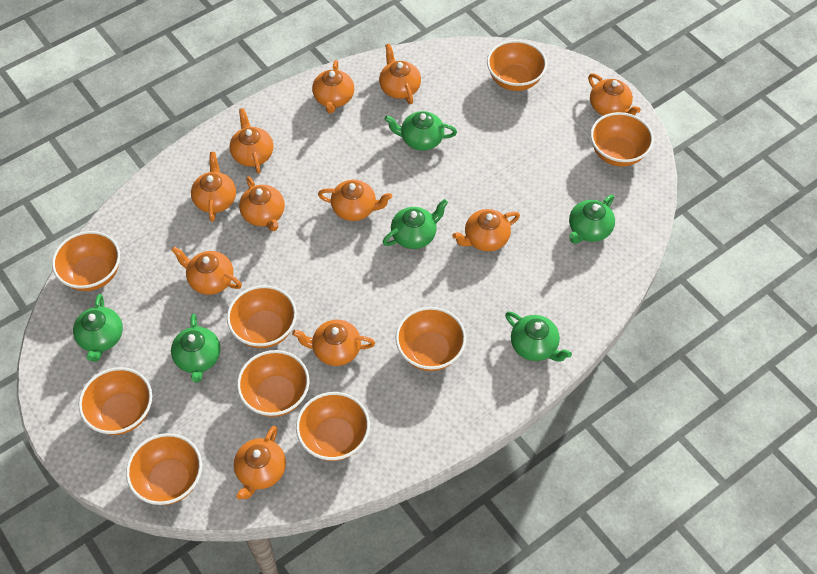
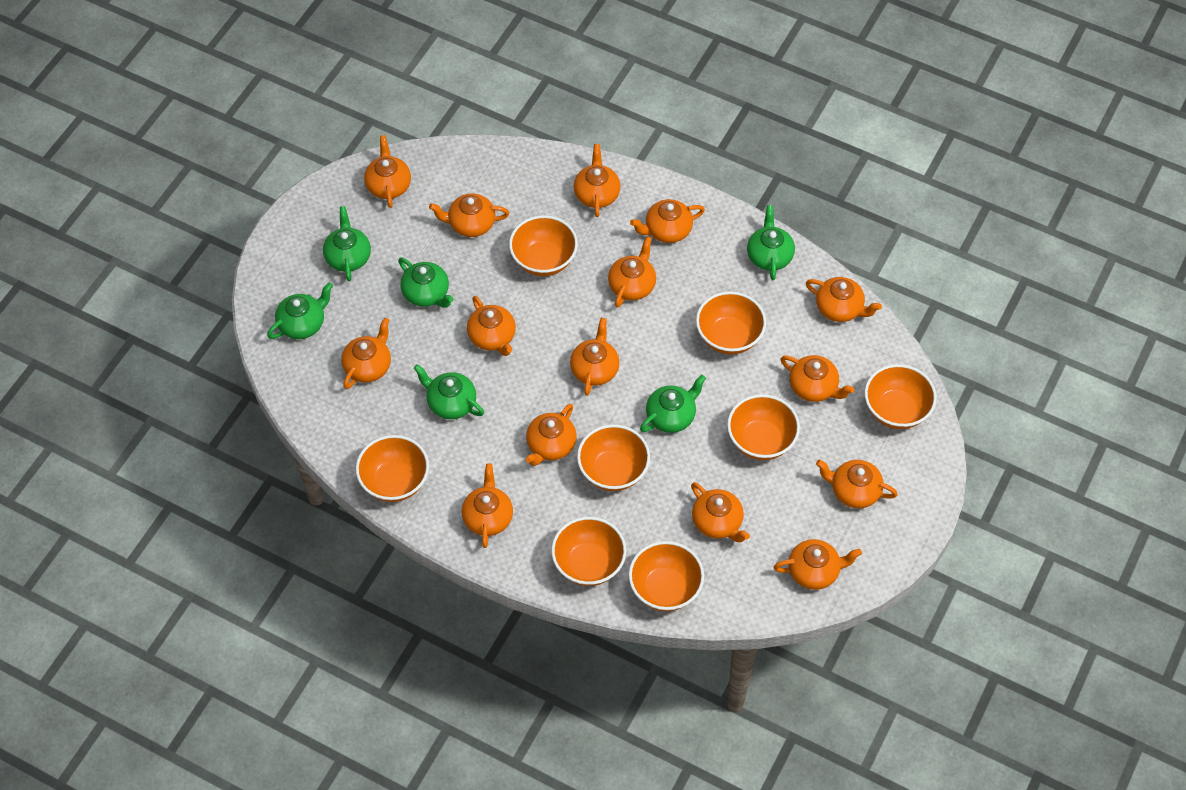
orange bowl: 9 -> 8
orange teapot: 11 -> 15

